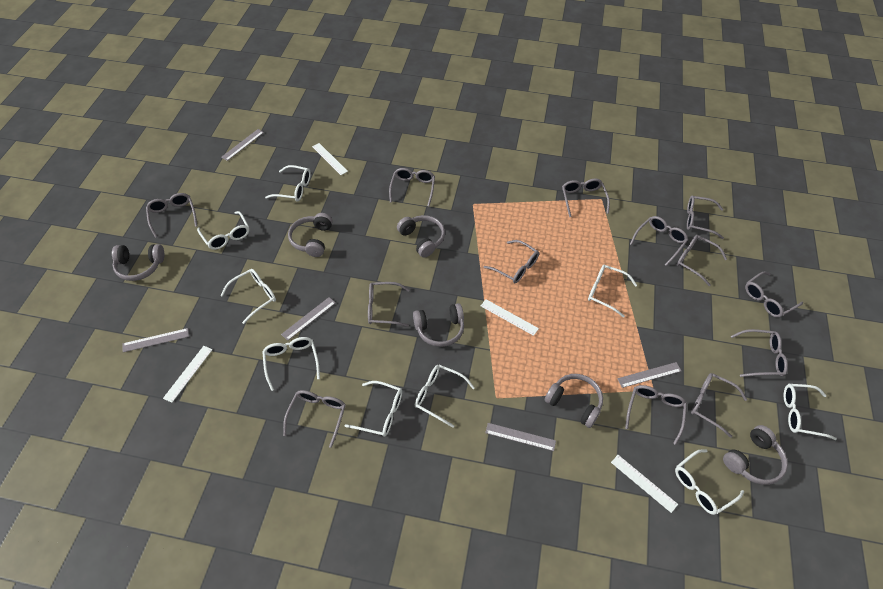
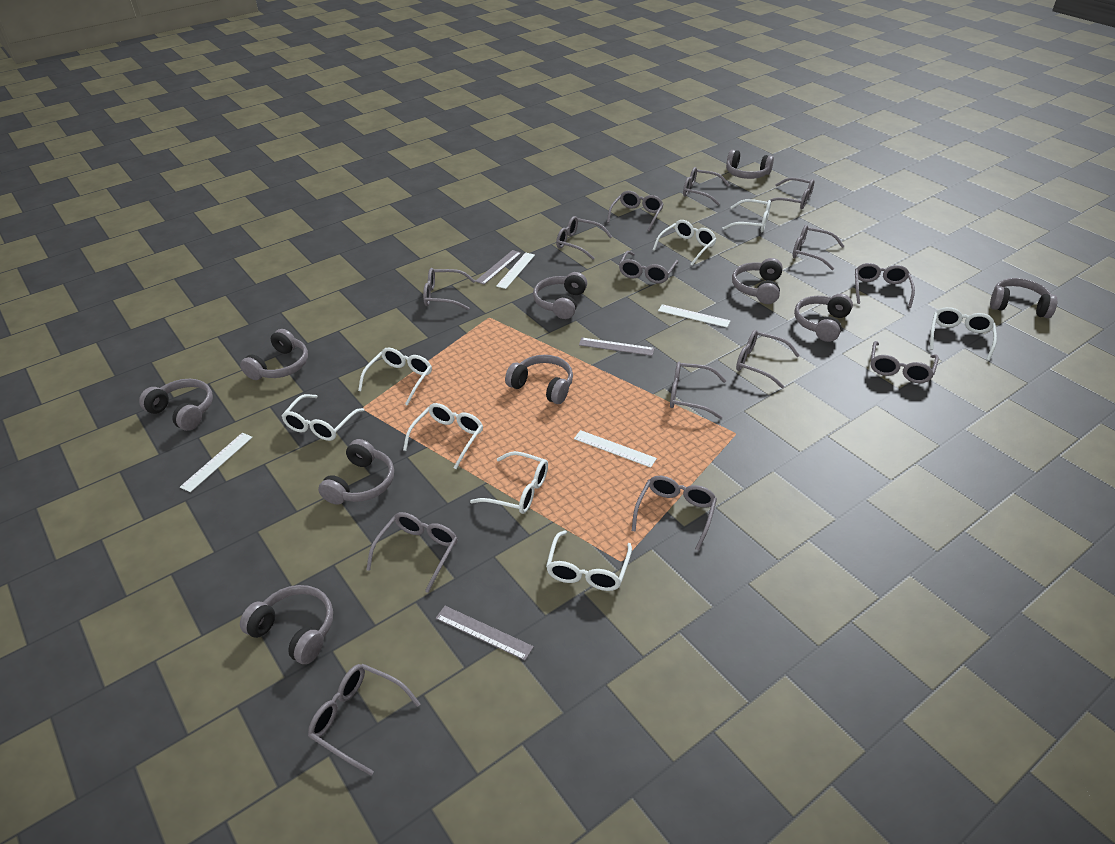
grey glasses: 13 -> 14
grey headphones: 6 -> 10
grey ruler: 5 -> 3
white glasses: 9 -> 8

